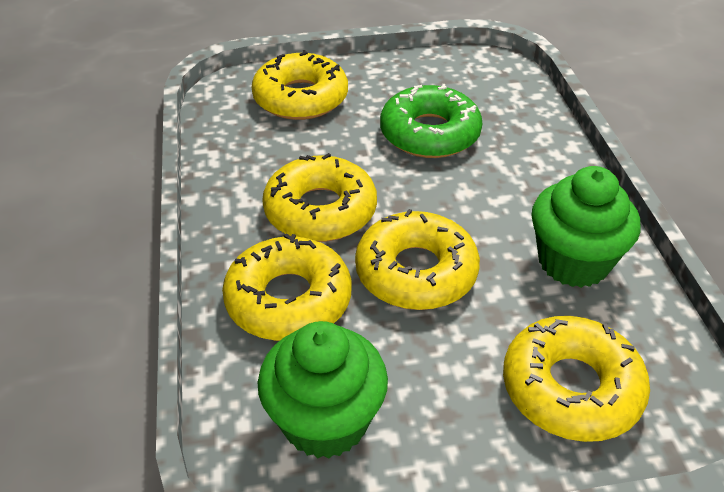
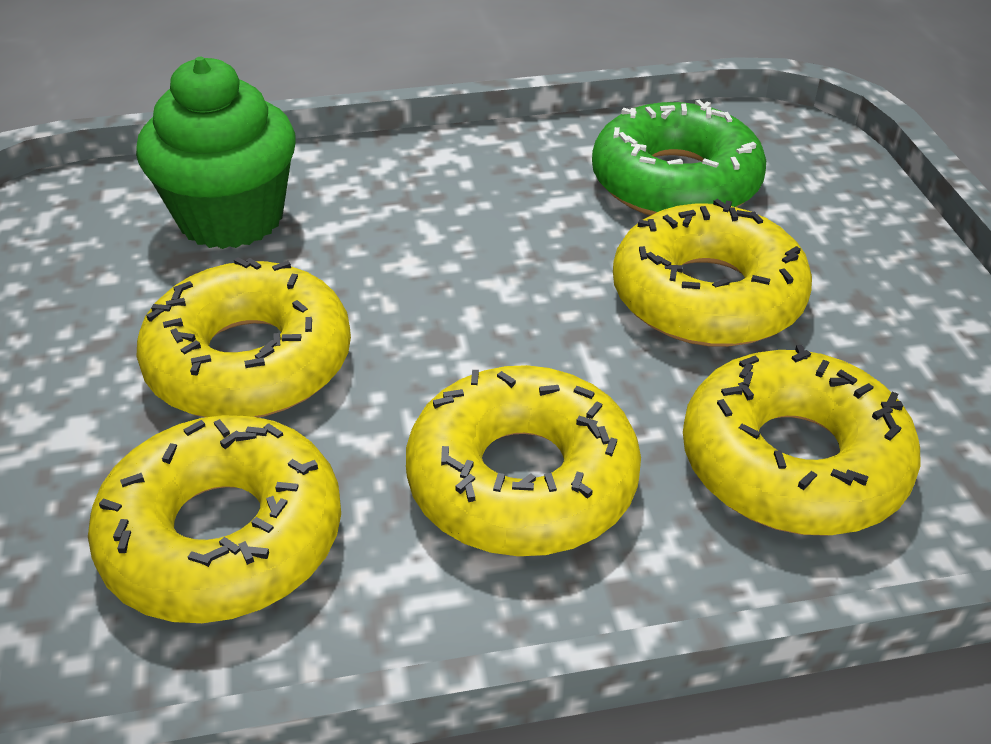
green cupcake: 2 -> 1

